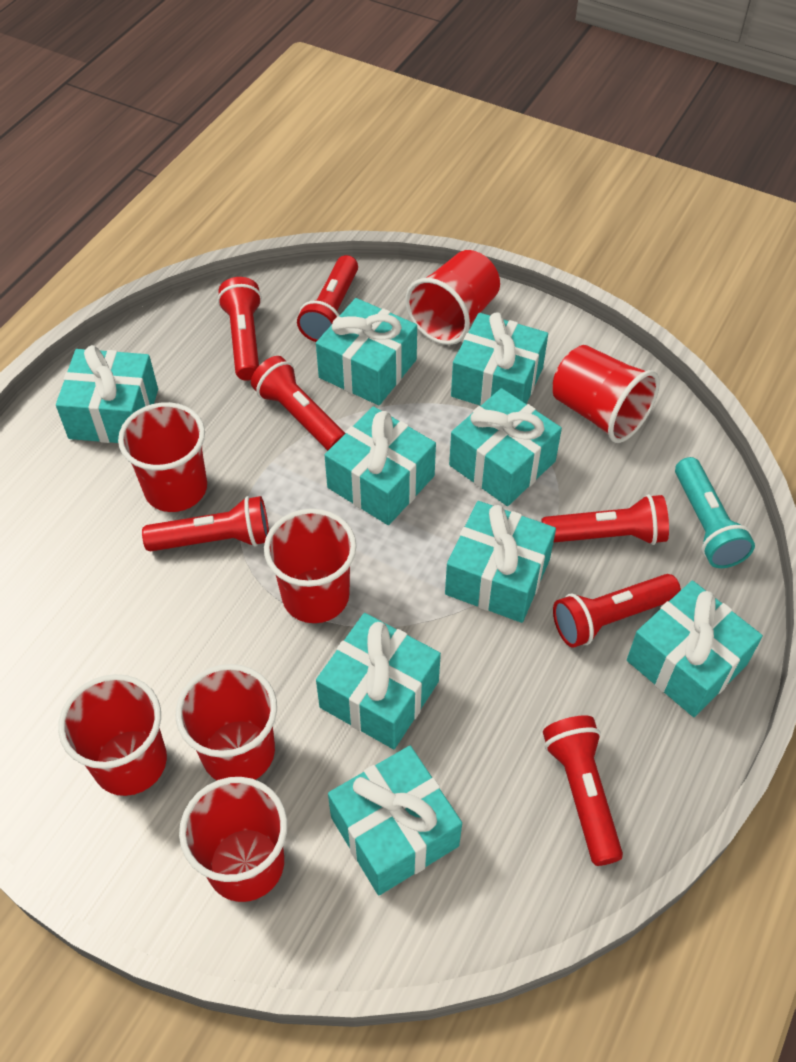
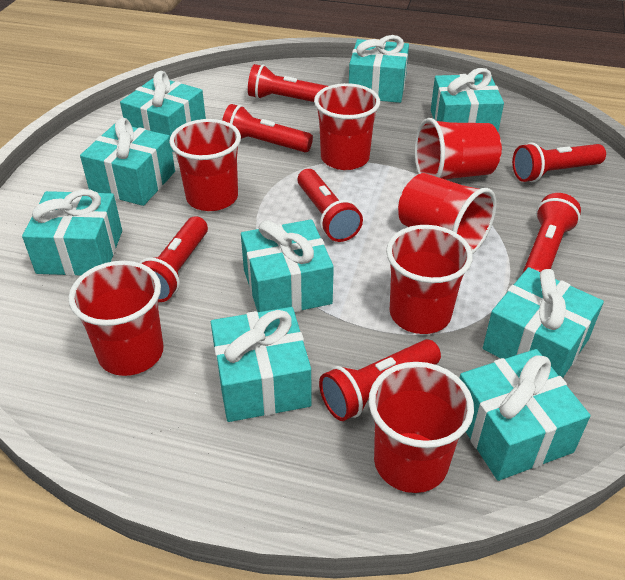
turquoise flashlight: 1 -> 0

